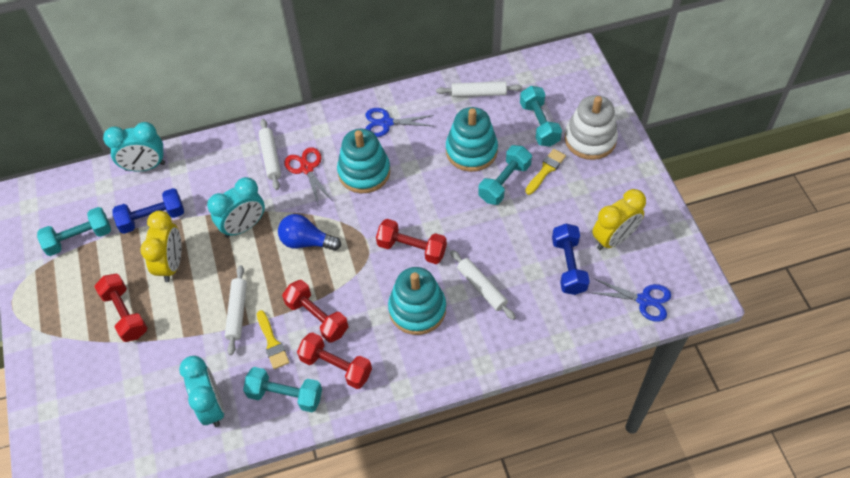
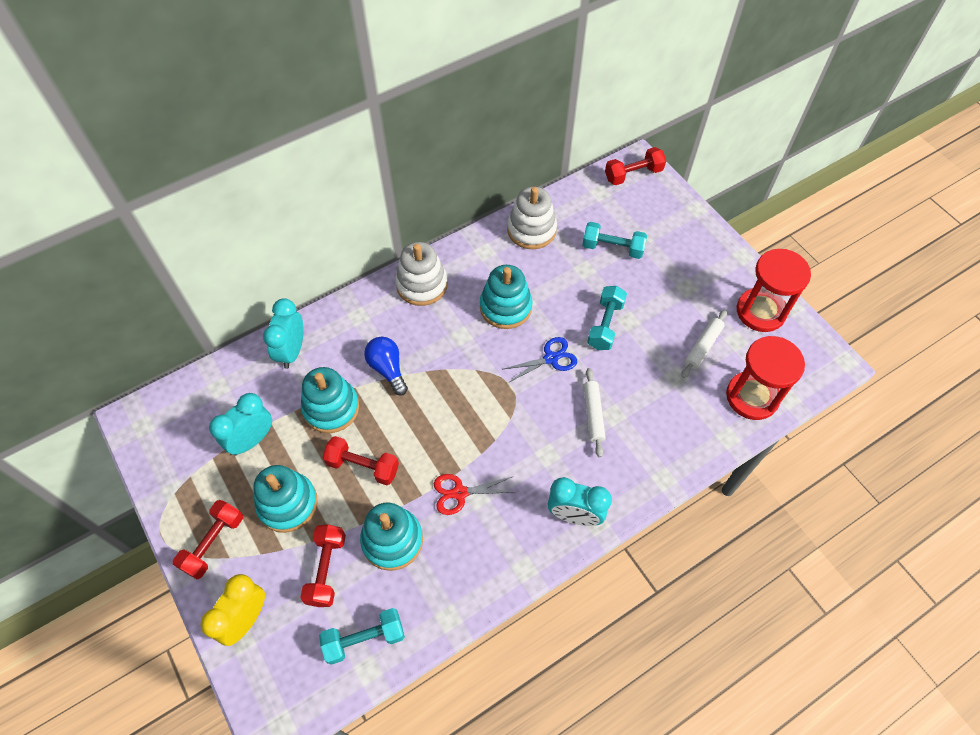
blue dumbbell: 2 -> 0
blue scissors: 2 -> 1
red hourglass: 0 -> 2
turquoise dumbbell: 4 -> 3
turquoise stacking toy: 3 -> 4
white rolling pin: 4 -> 2
white stacking toy: 1 -> 2
yellow brush: 2 -> 0
yellow clock: 2 -> 1

